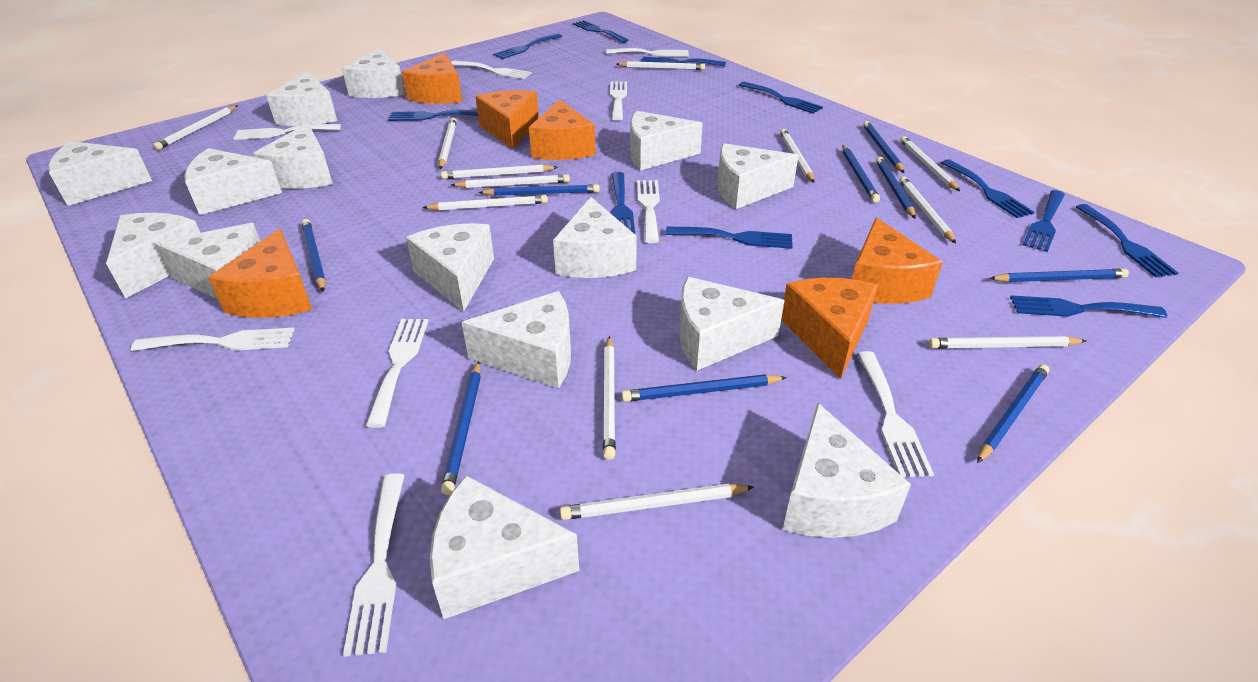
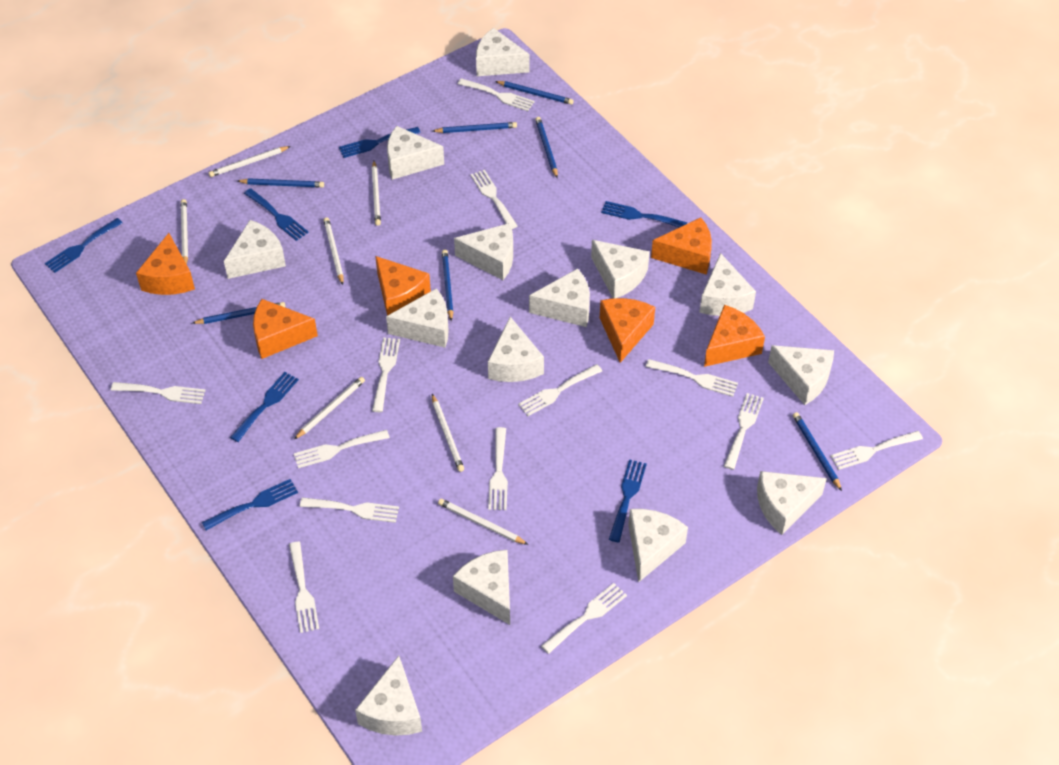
blue fork: 11 -> 7
blue pencil: 9 -> 7
white cheese: 15 -> 14
white fork: 9 -> 13
white pencil: 12 -> 7

